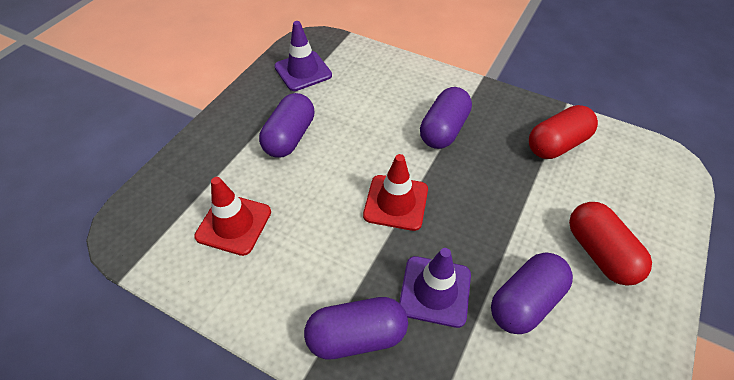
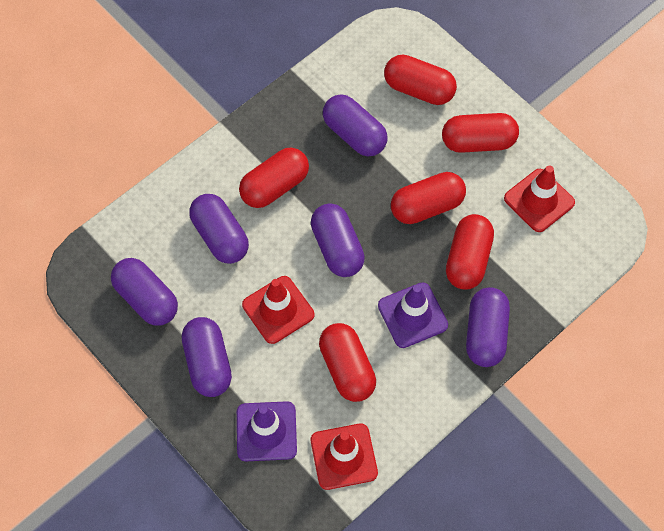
purple capsule: 4 -> 6
red capsule: 2 -> 6
red traffic cone: 2 -> 3

